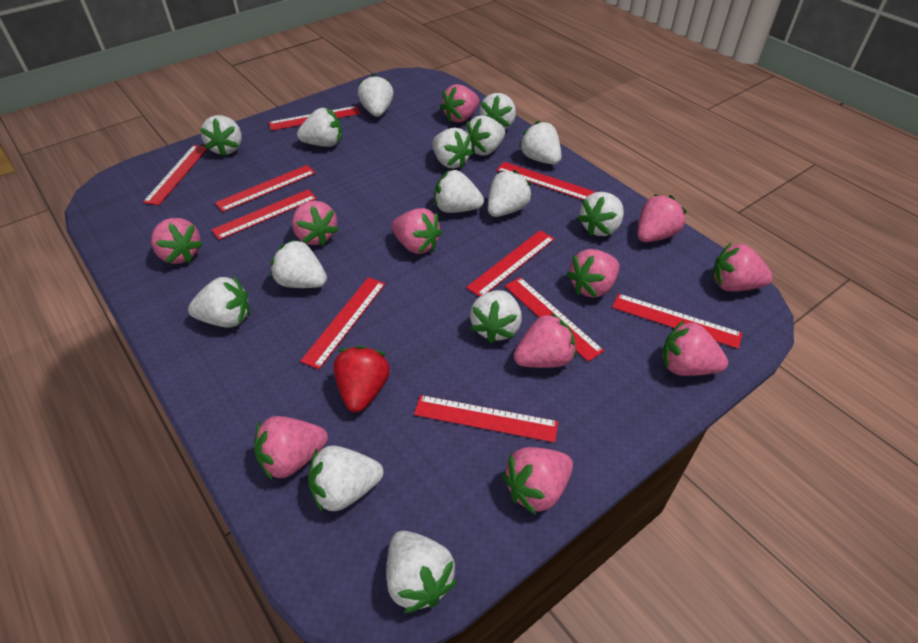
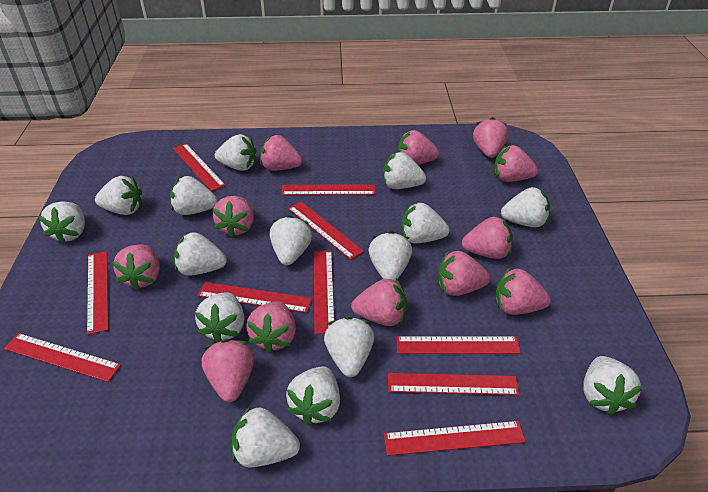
pink strawberry: 11 -> 12
red strawberry: 1 -> 0

